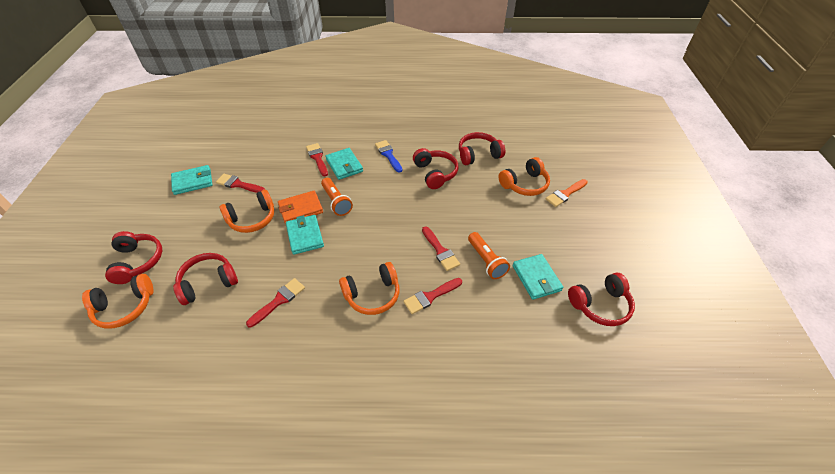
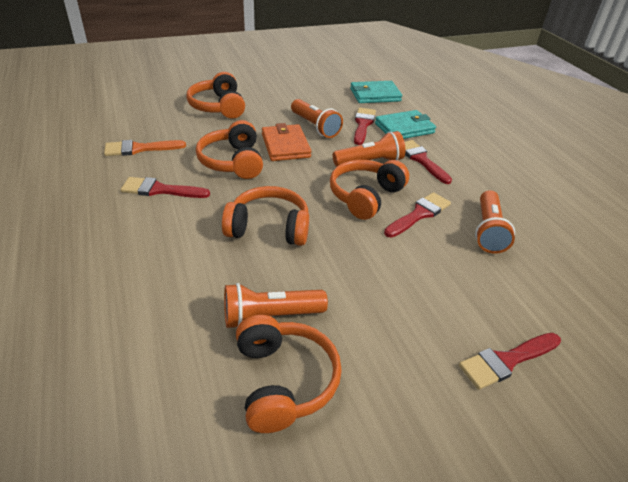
blue brush: 1 -> 0
orange flashlight: 2 -> 4
orange headphones: 4 -> 5
red headphones: 5 -> 0
turquoise wallet: 4 -> 2

